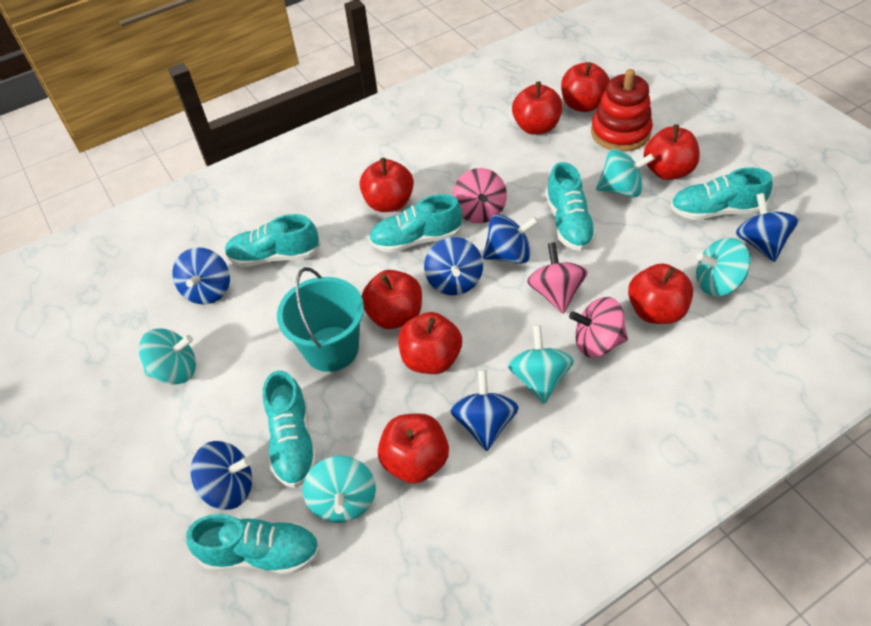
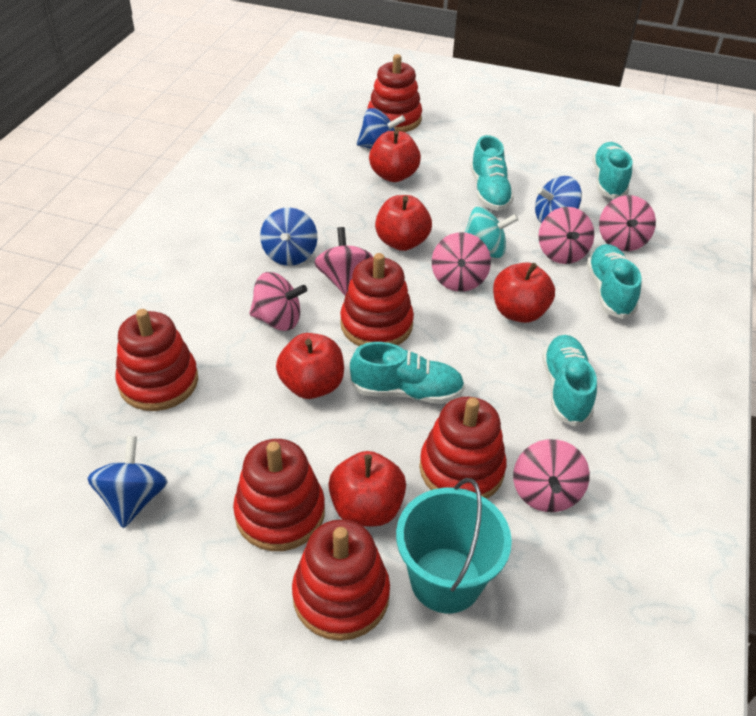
blue spinning top: 6 -> 4
pink spinning top: 3 -> 6
red apple: 8 -> 5
red stacking toy: 1 -> 6
turquoise shoe: 6 -> 5
turquoise spinning top: 5 -> 1

